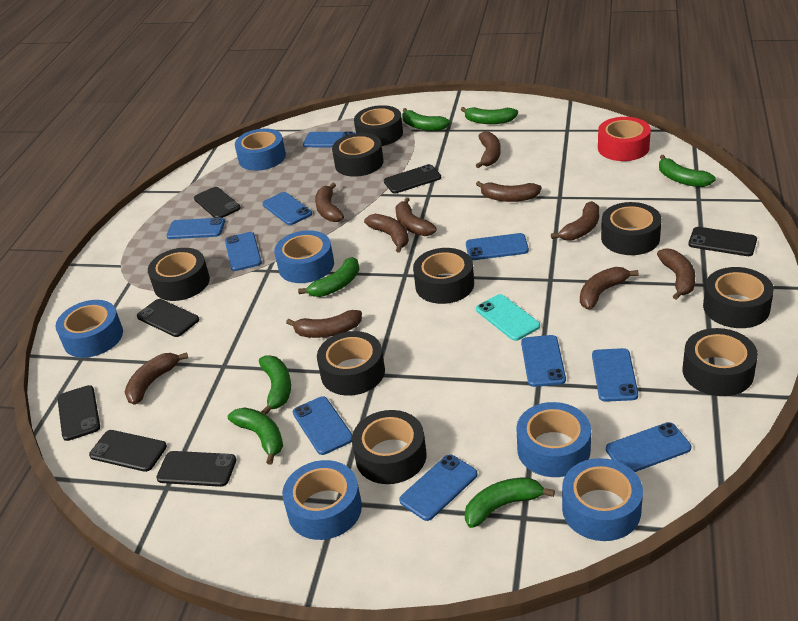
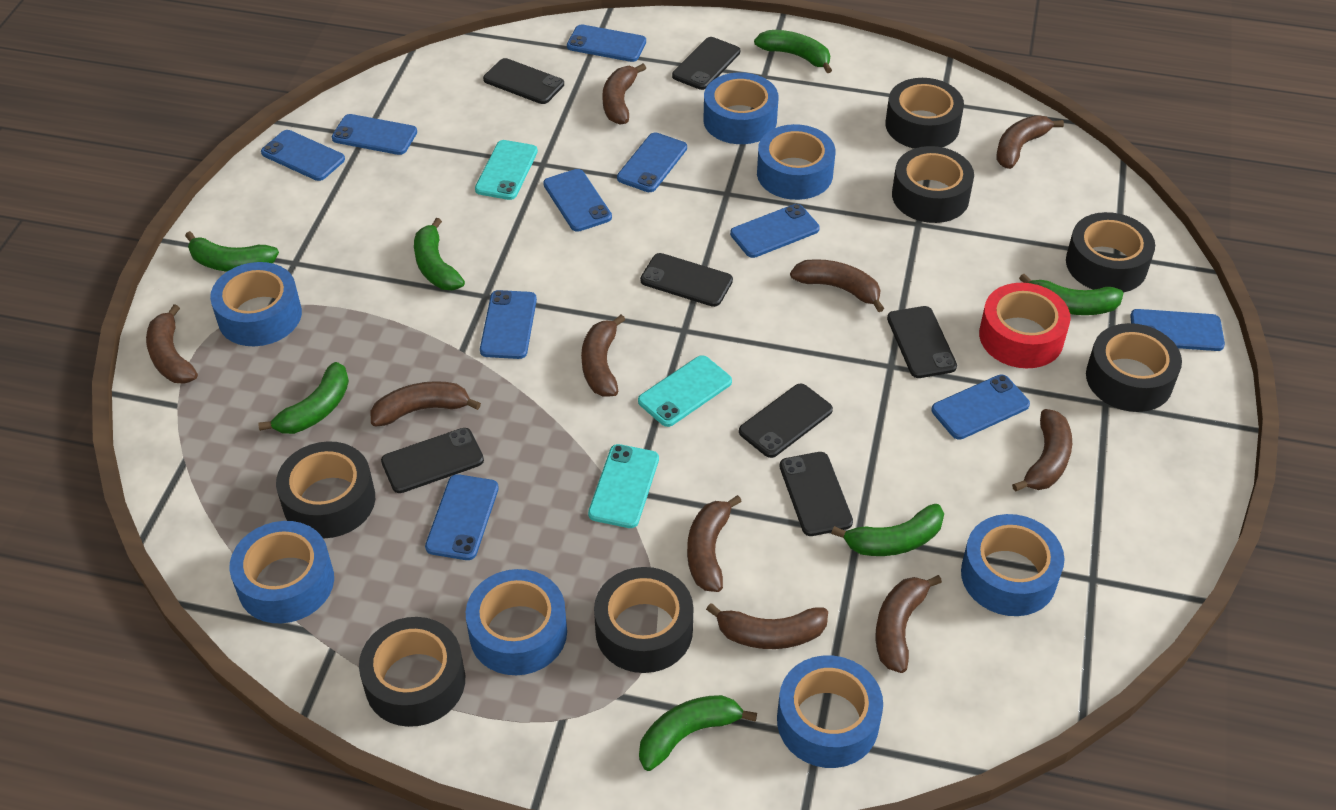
black tape: 9 -> 7
blue tape: 6 -> 7
turquoise phone: 1 -> 3

